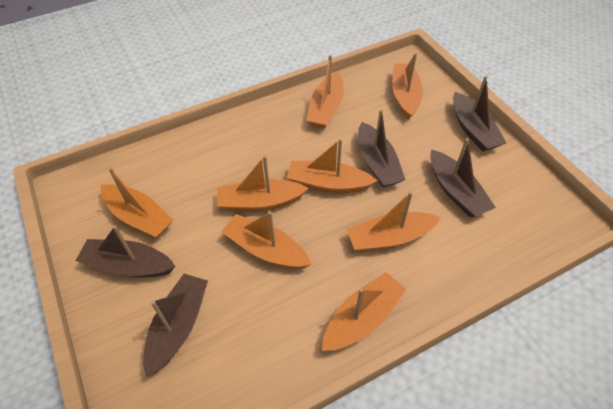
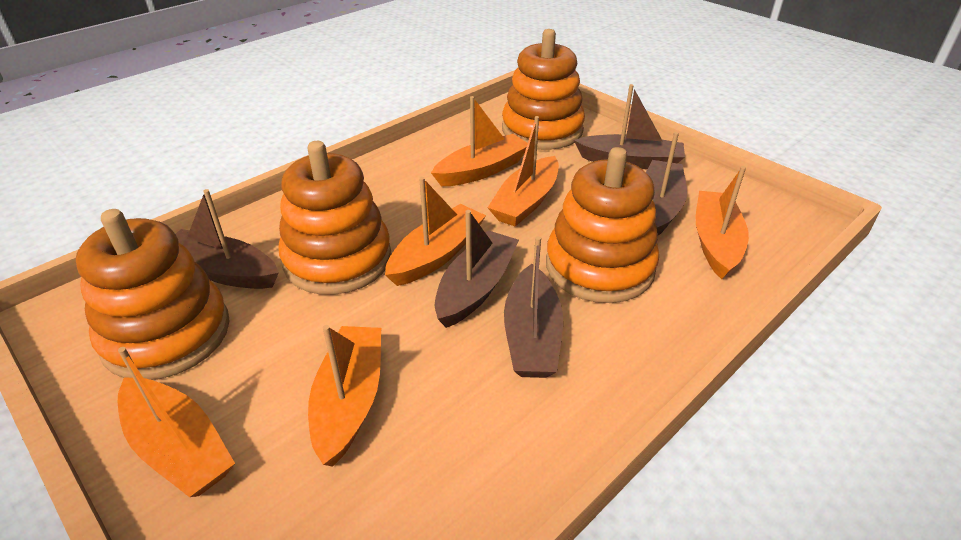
orange boat: 8 -> 6
orange stacking toy: 0 -> 4

